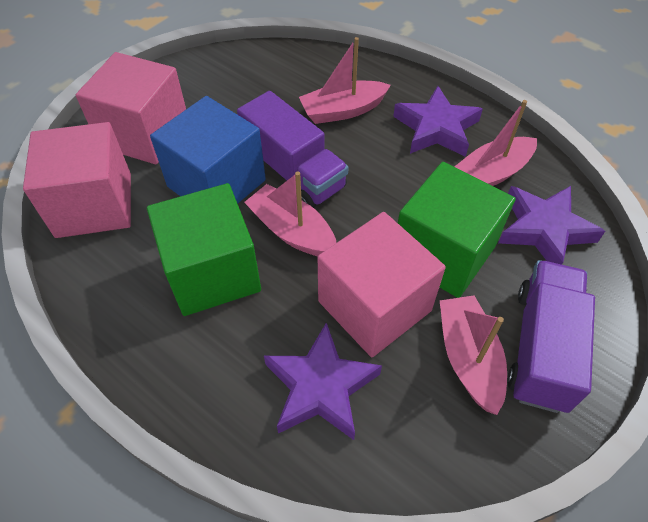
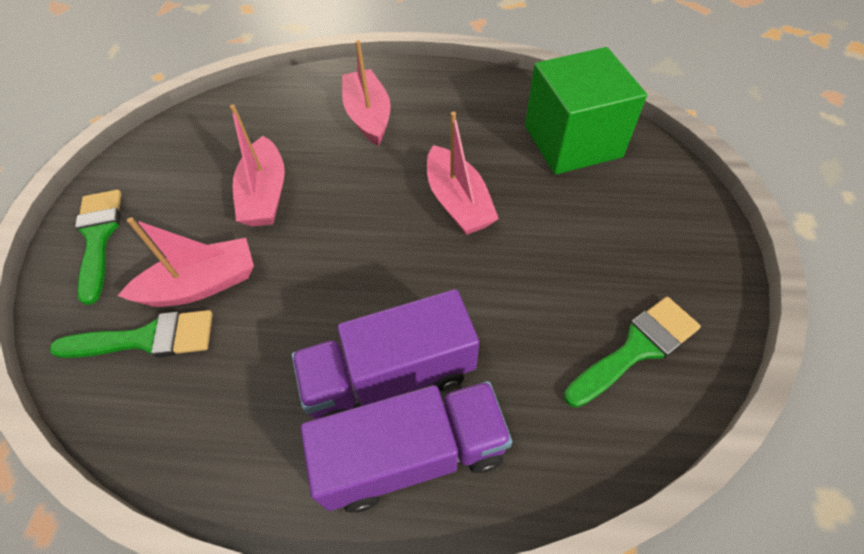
blue cube: 1 -> 0
green brush: 0 -> 3
green cube: 2 -> 1
pink cube: 3 -> 0
purple star: 3 -> 0

